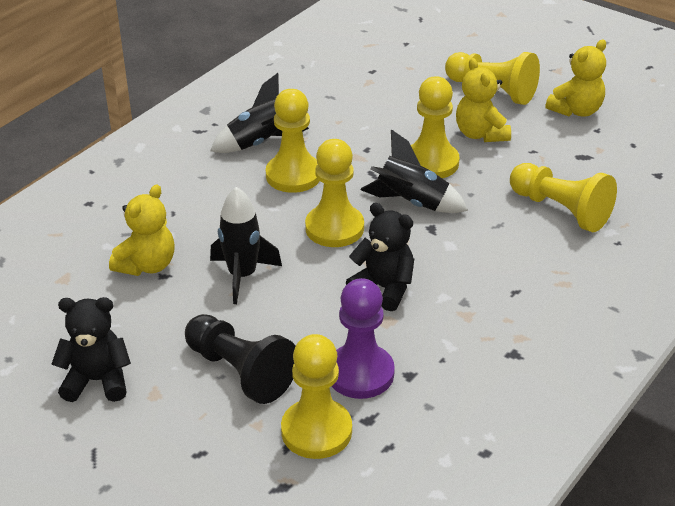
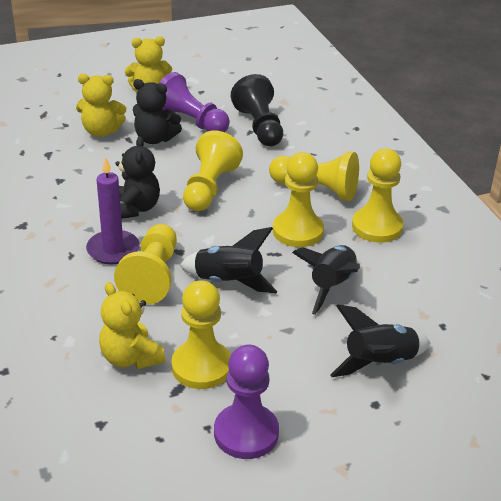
purple candle: 0 -> 1
purple pawn: 1 -> 2

